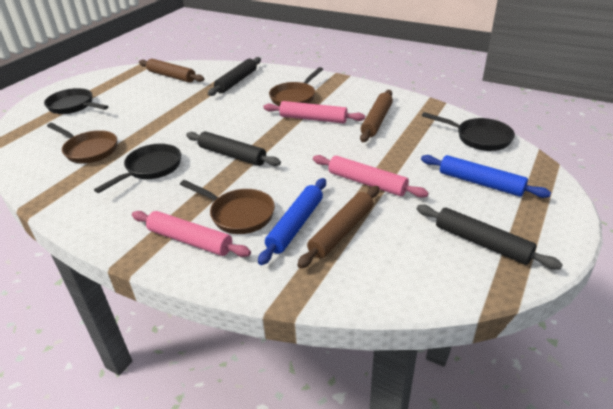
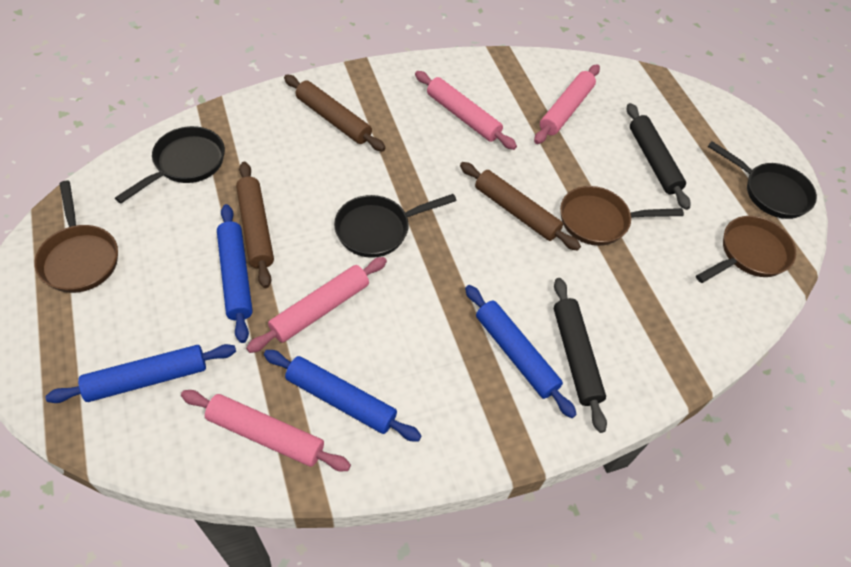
black rolling pin: 3 -> 2
blue rolling pin: 2 -> 4
pink rolling pin: 3 -> 4

